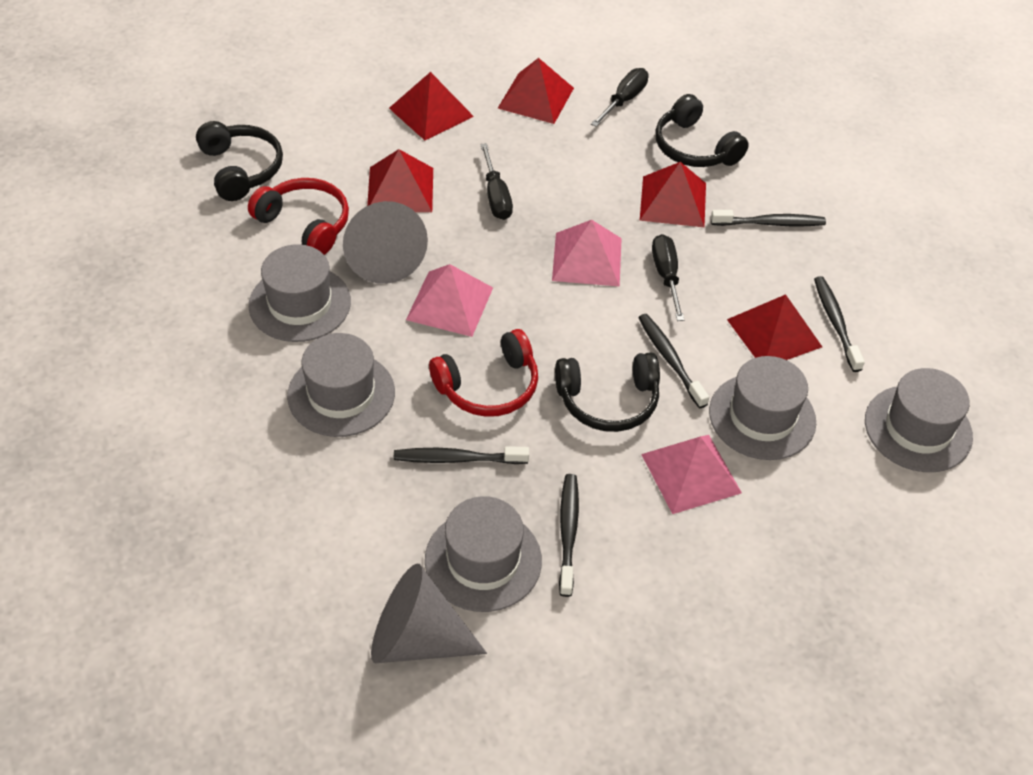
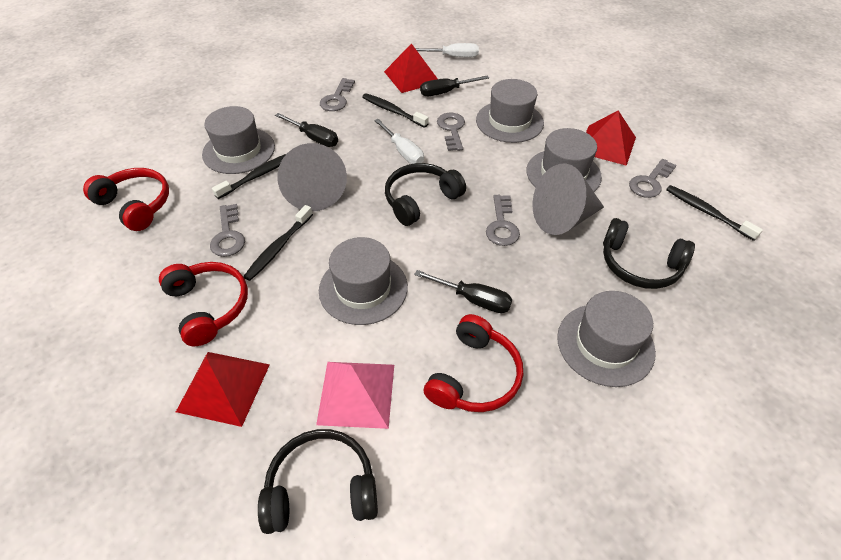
black toothbrush: 5 -> 4
grey key: 0 -> 5
pink pyramid: 3 -> 1
red headphones: 2 -> 3
red pyramid: 5 -> 3
white screwdriver: 0 -> 2

